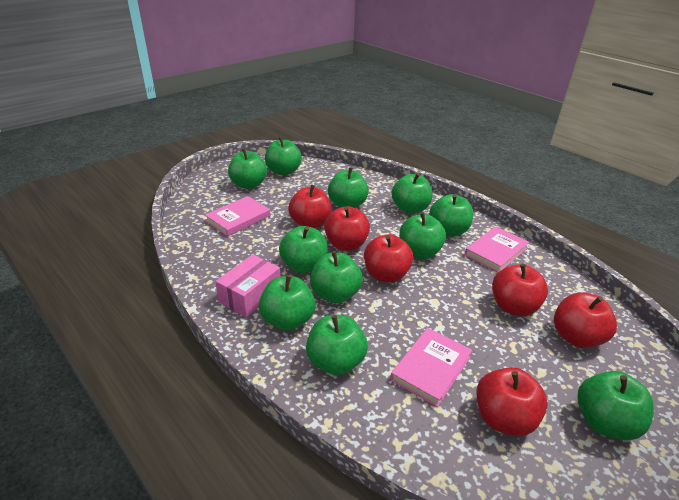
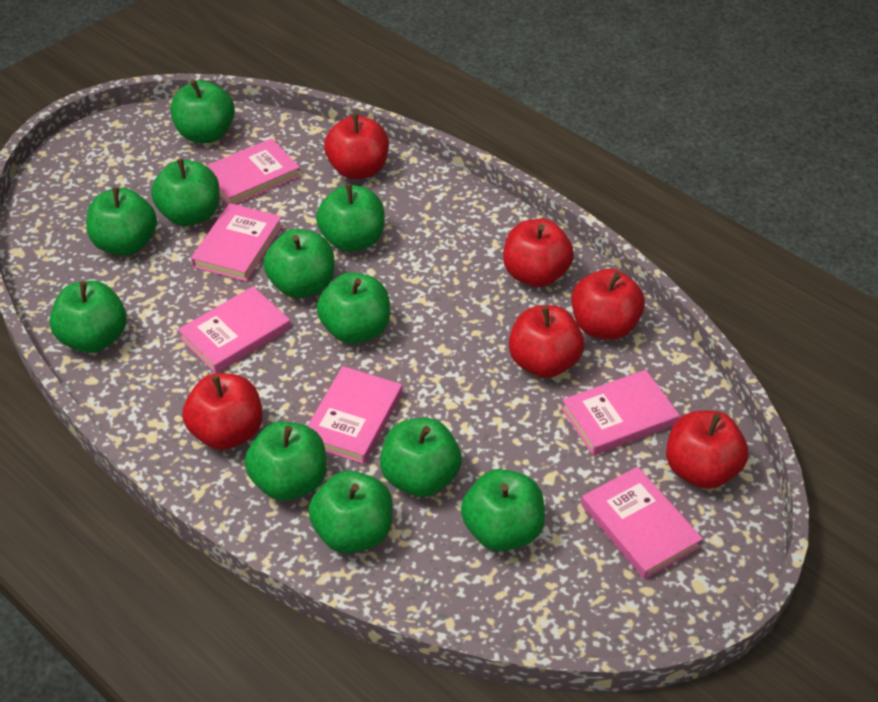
pink book: 3 -> 6
pink box: 1 -> 0

